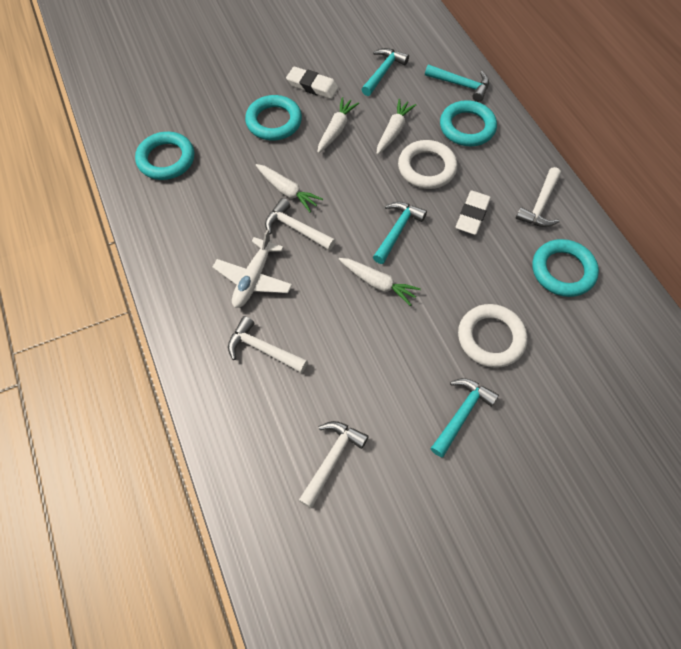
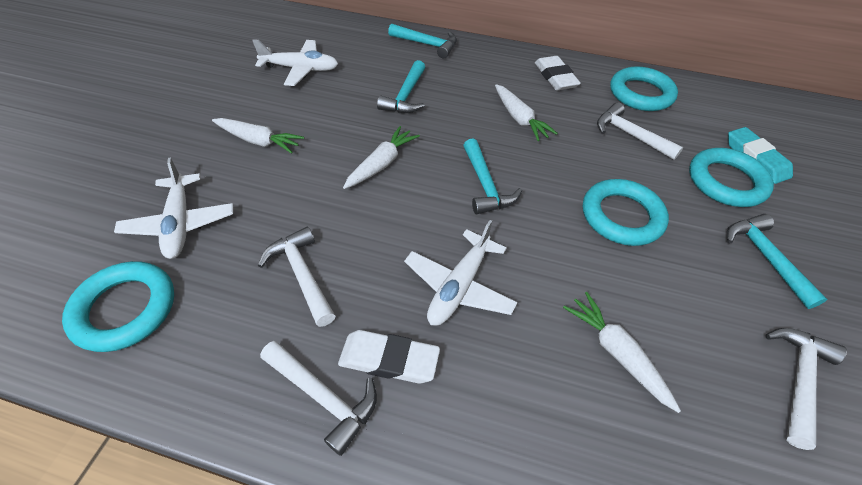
turquoise eraser: 0 -> 1
white plane: 1 -> 3
white ring: 2 -> 0

